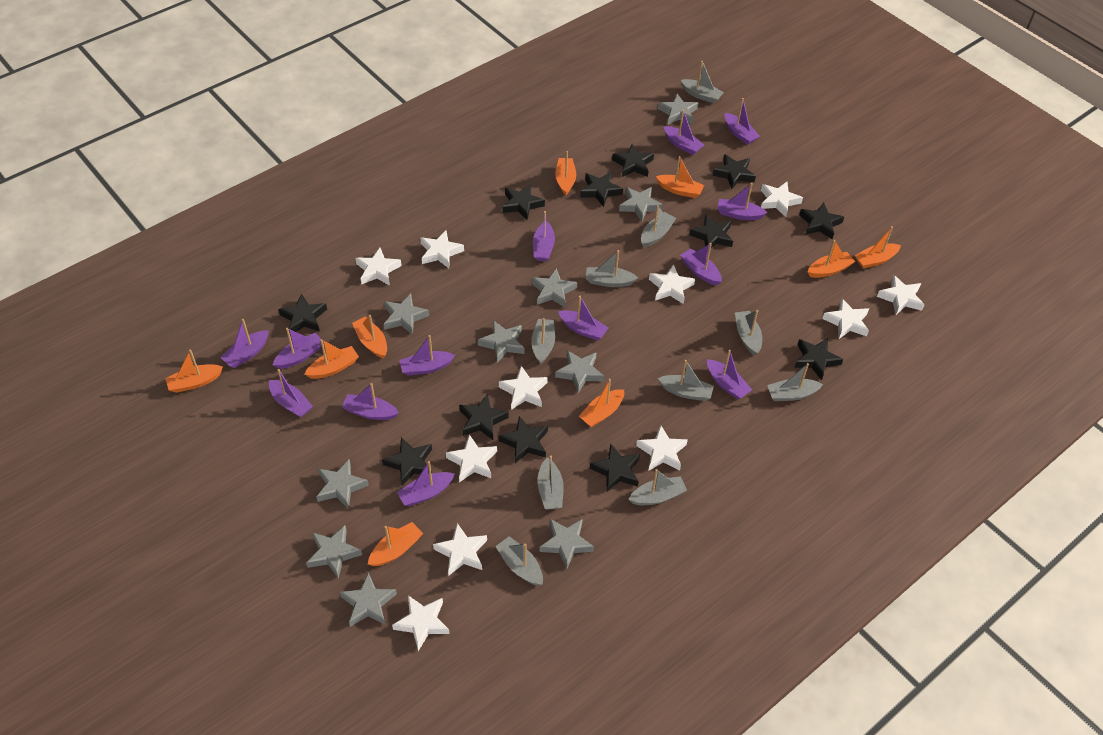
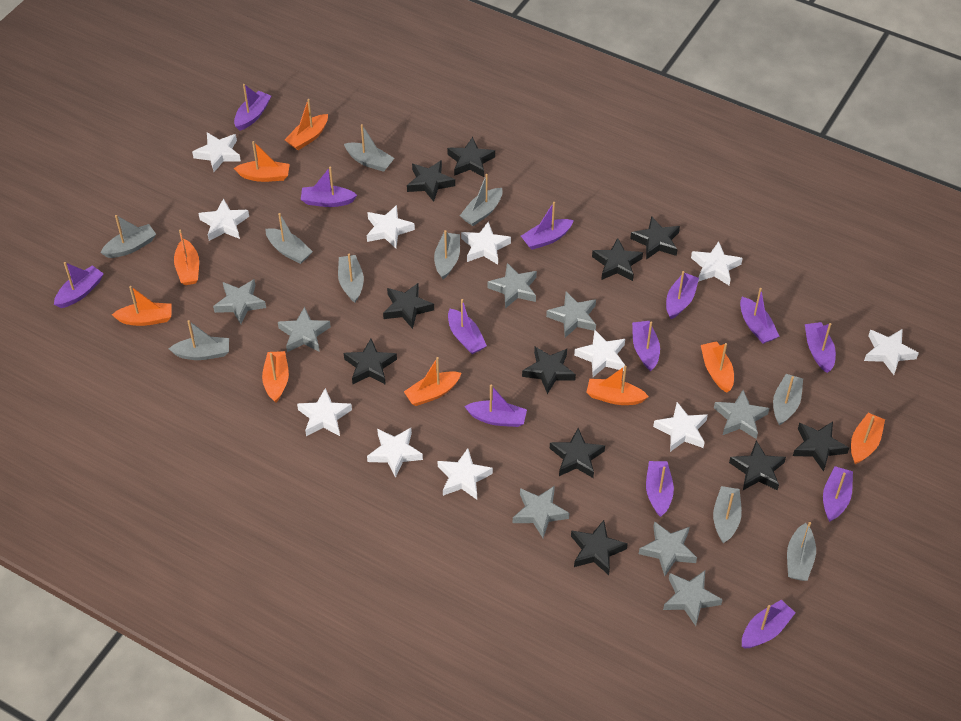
black star: 12 -> 11
grey star: 10 -> 8

